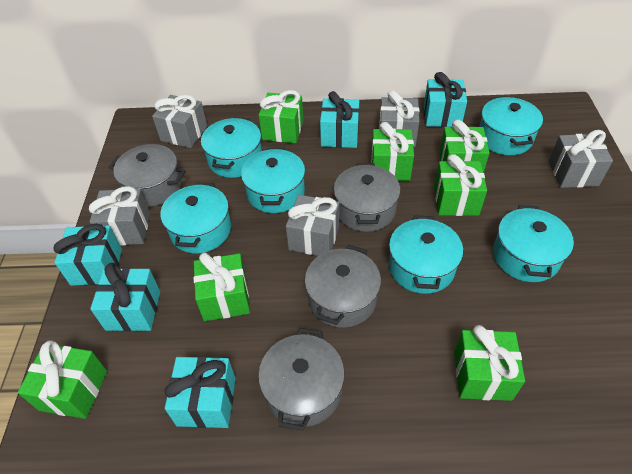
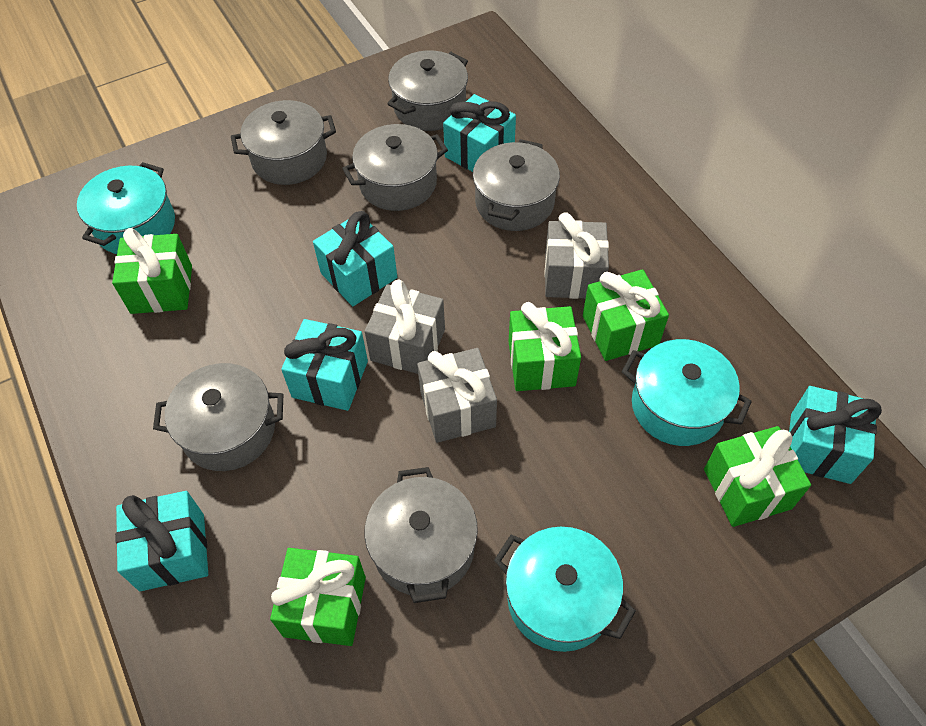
green gift: 7 -> 5
grey gift: 5 -> 3
grey pot: 4 -> 6
turquoise pot: 6 -> 3

